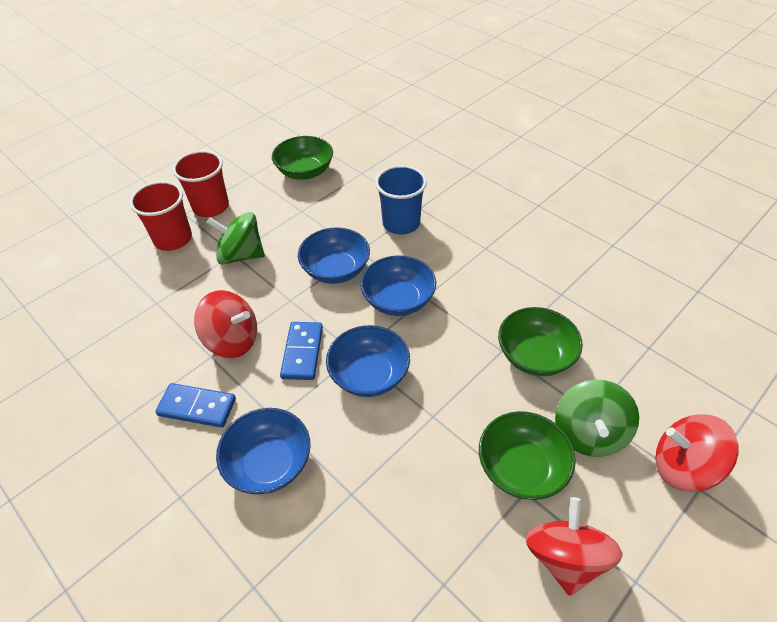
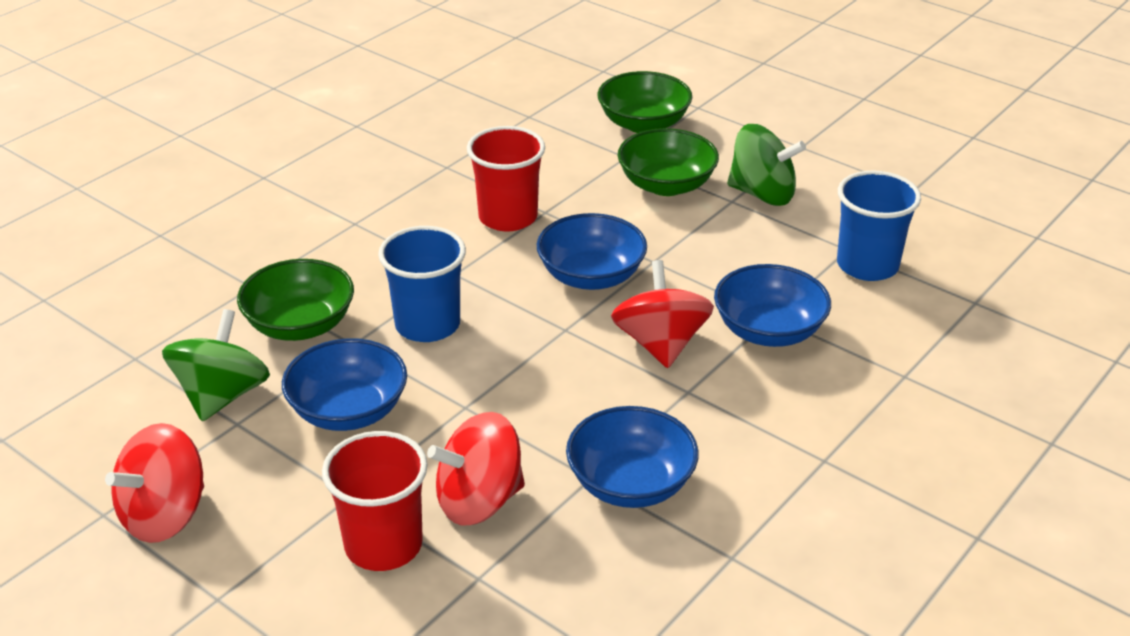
blue cup: 1 -> 2
blue domino: 2 -> 0

